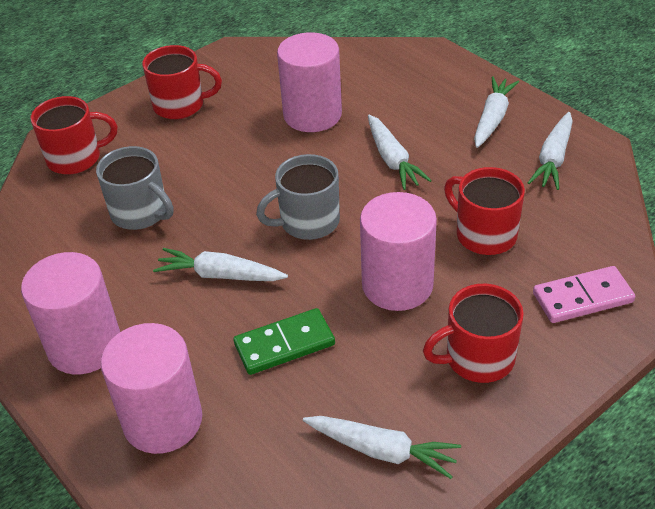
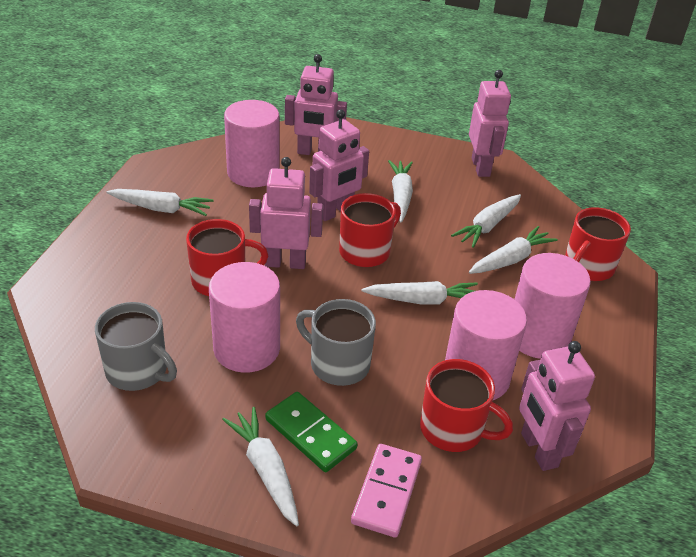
pink robot: 0 -> 5
white carrot: 5 -> 6

